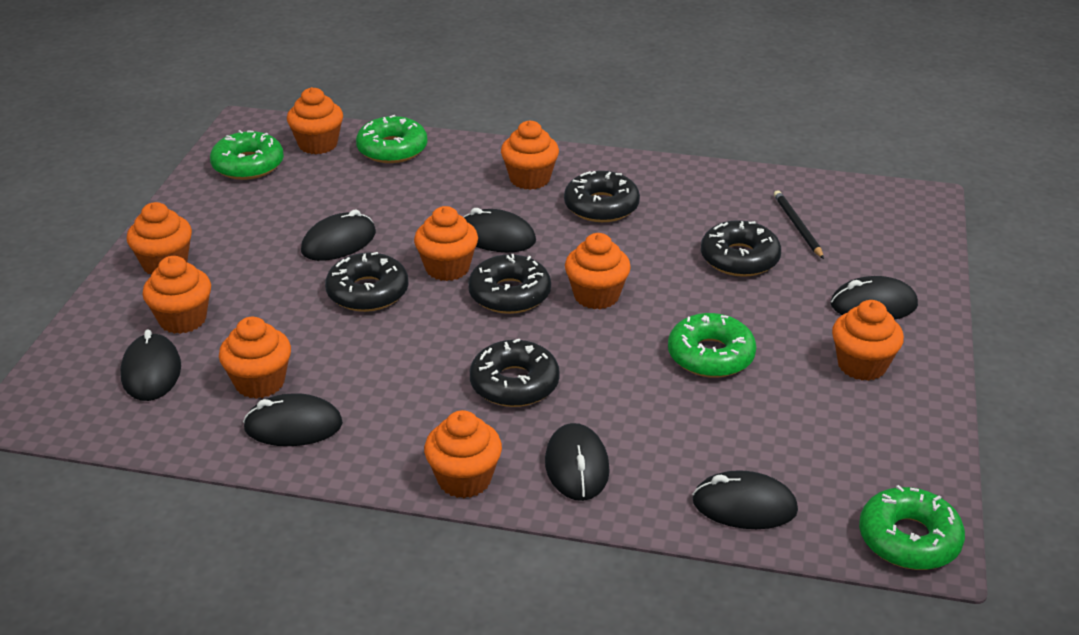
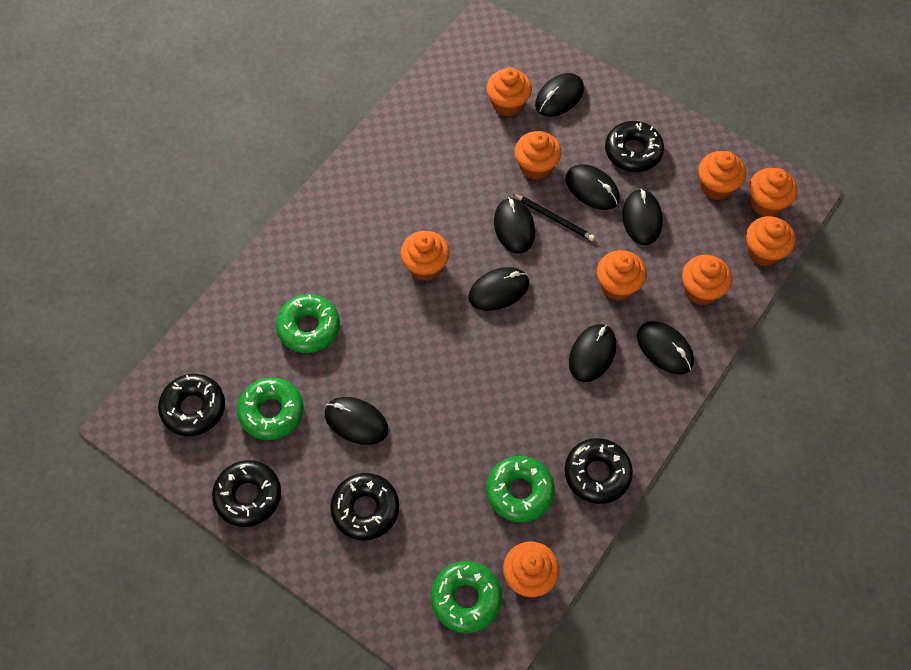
black mouse: 7 -> 8

